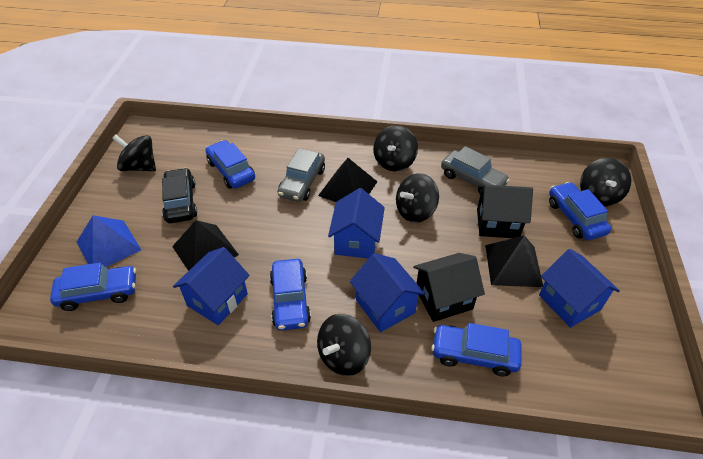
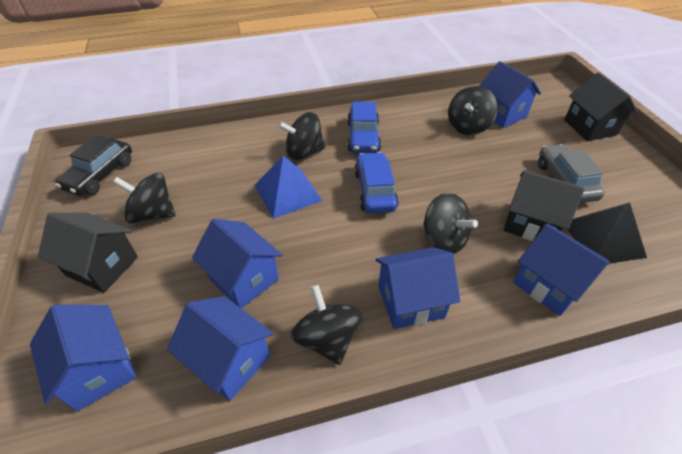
black house: 2 -> 3
black pyramid: 3 -> 1
blue car: 5 -> 2
blue house: 4 -> 6
grey car: 2 -> 1

